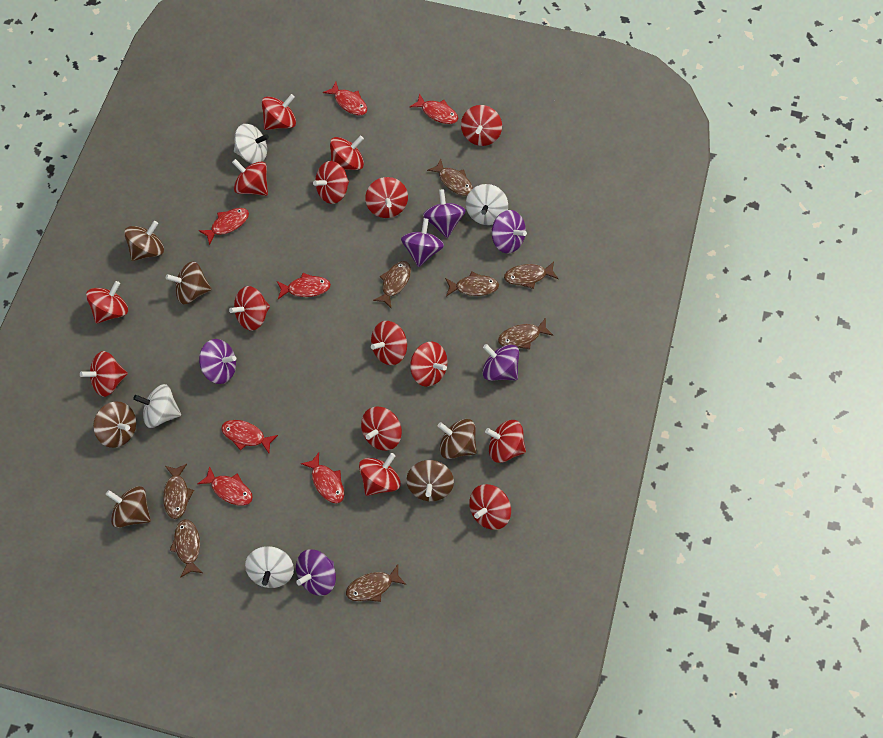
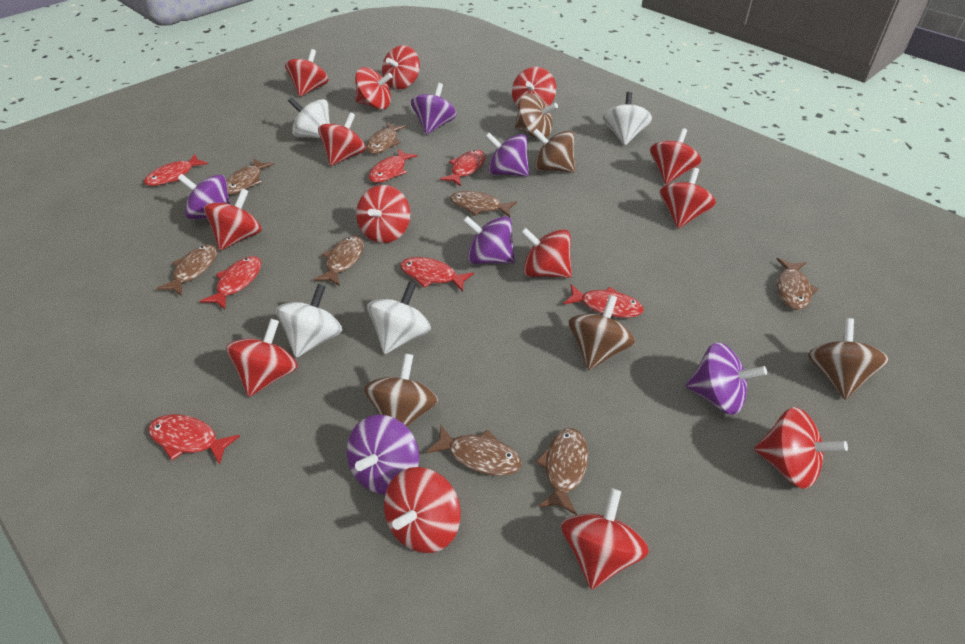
brown spinning top: 6 -> 5
red spinning top: 15 -> 14

